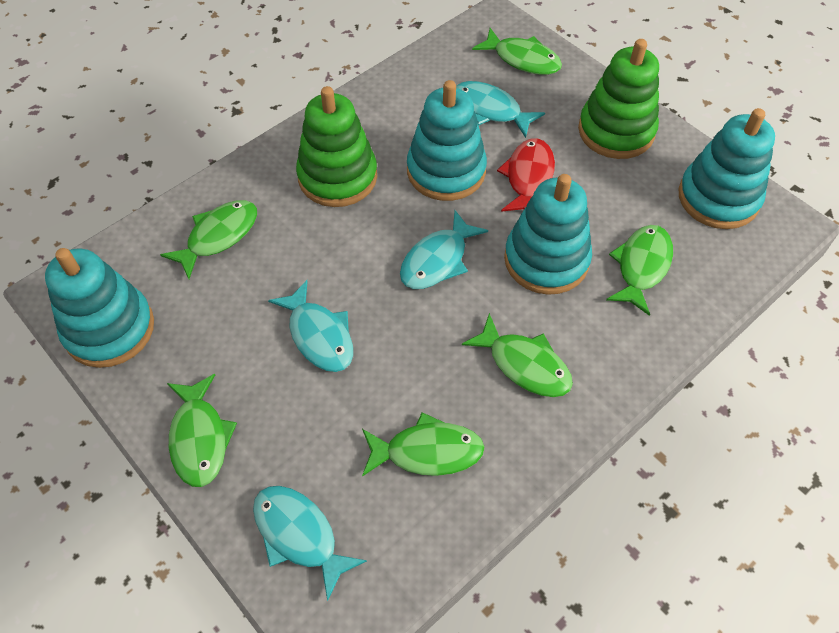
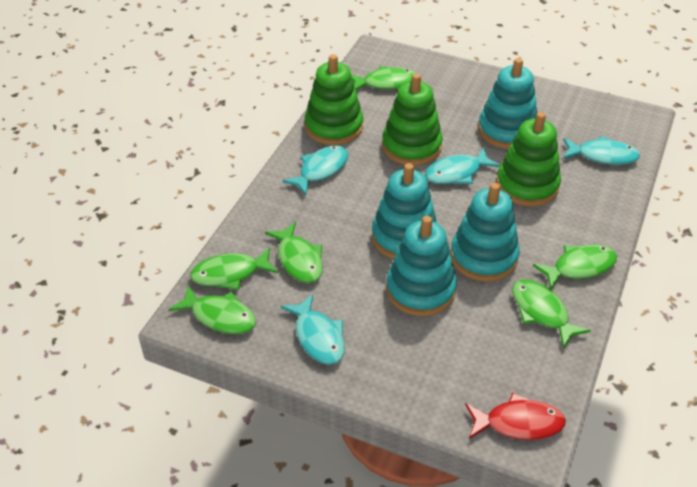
green stacking toy: 2 -> 3

